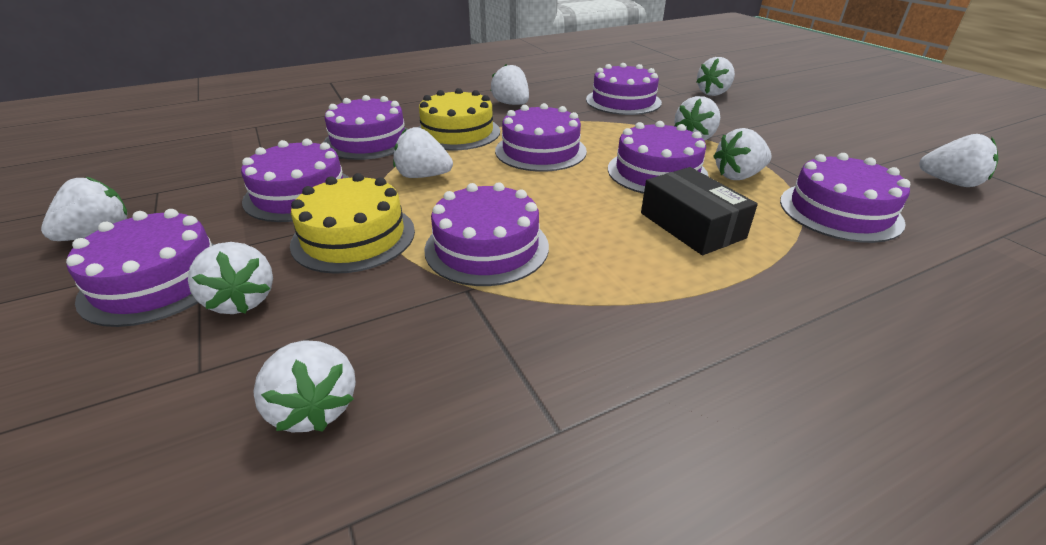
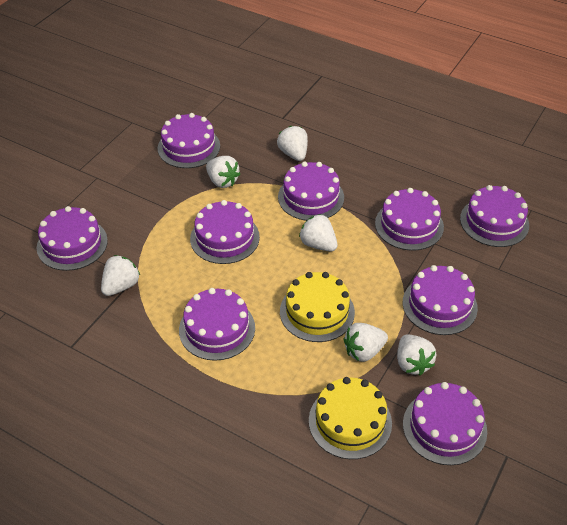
black box: 1 -> 0
purple cake: 8 -> 9
white strawberry: 9 -> 6

